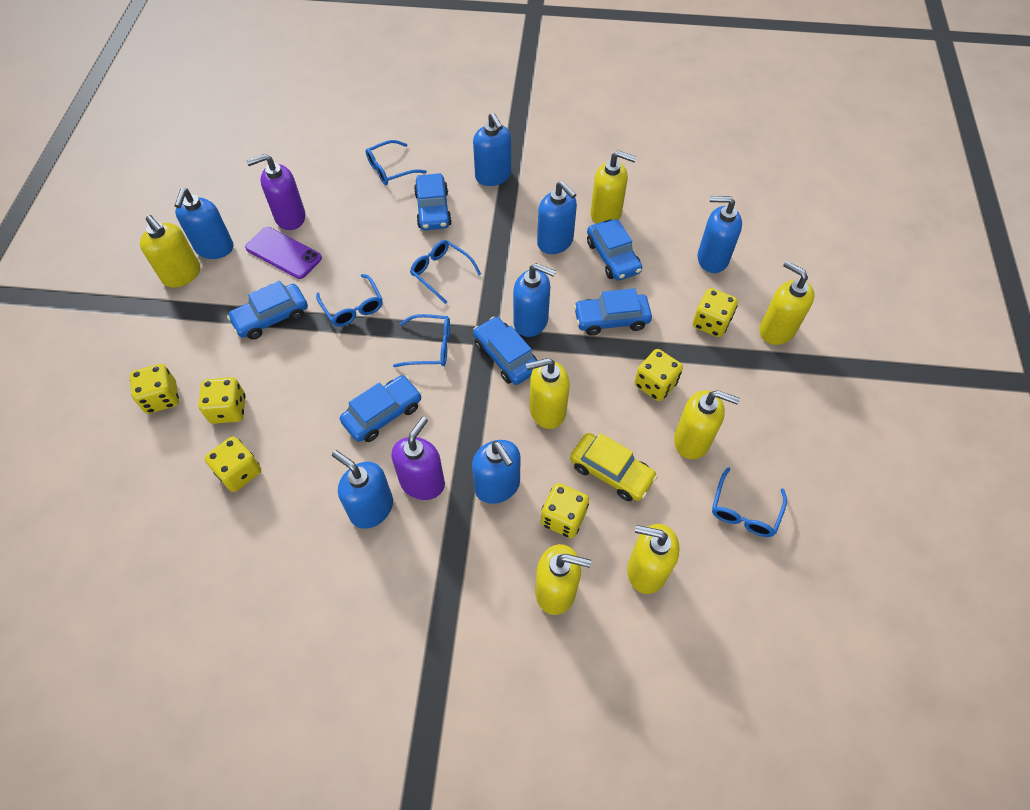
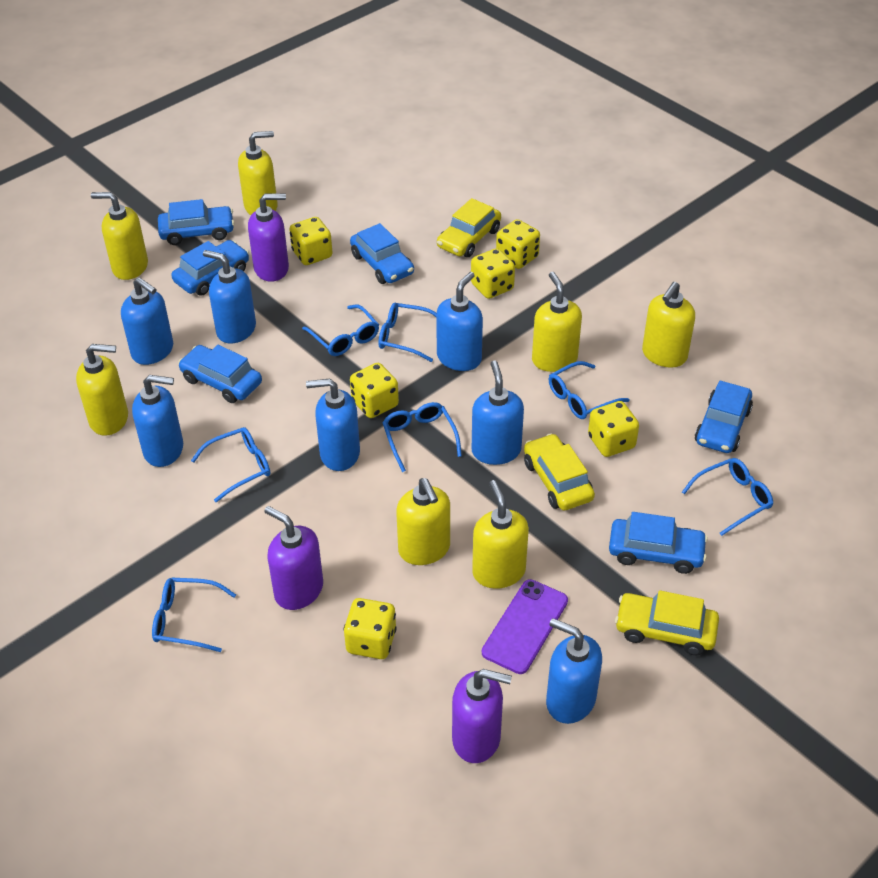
blue glasses: 5 -> 7
purple soap dispenser: 2 -> 3
yellow car: 1 -> 3

